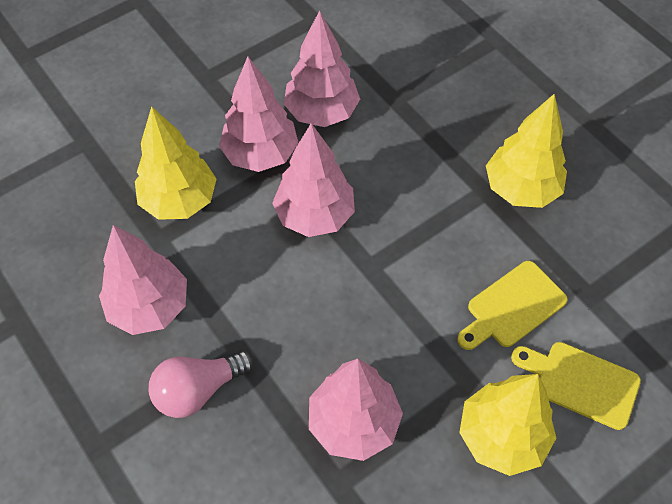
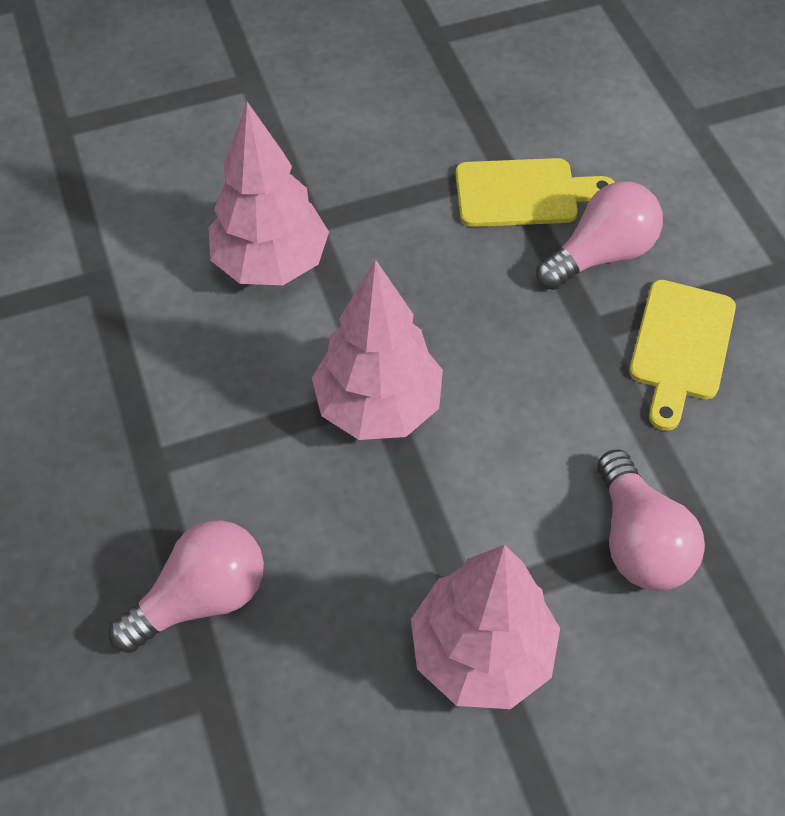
pink light bulb: 1 -> 3
pink tree: 5 -> 3
yellow tree: 3 -> 0

